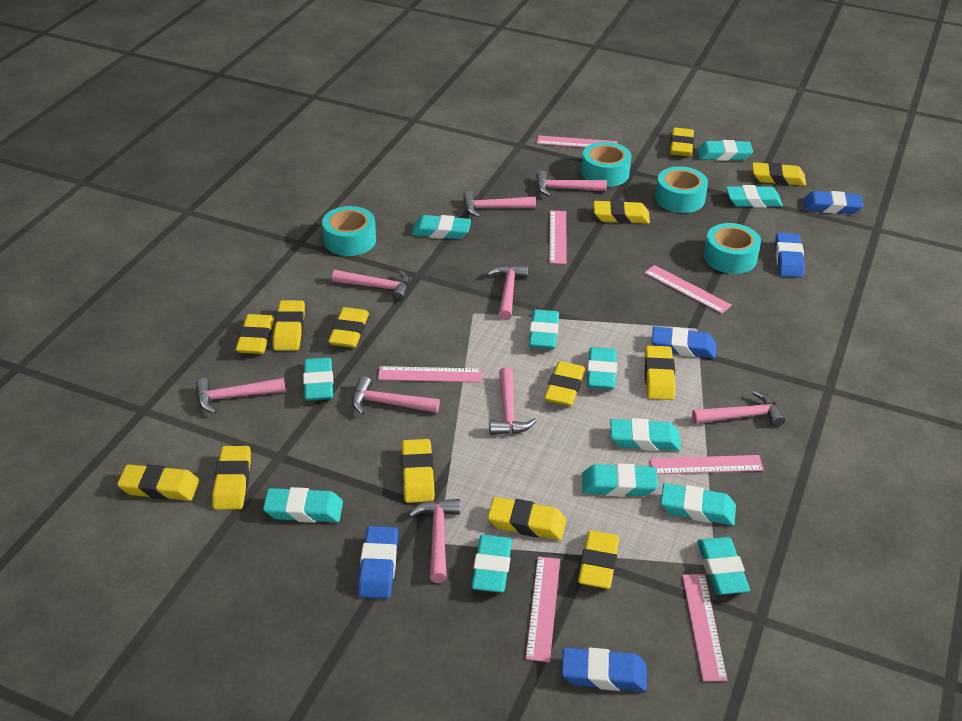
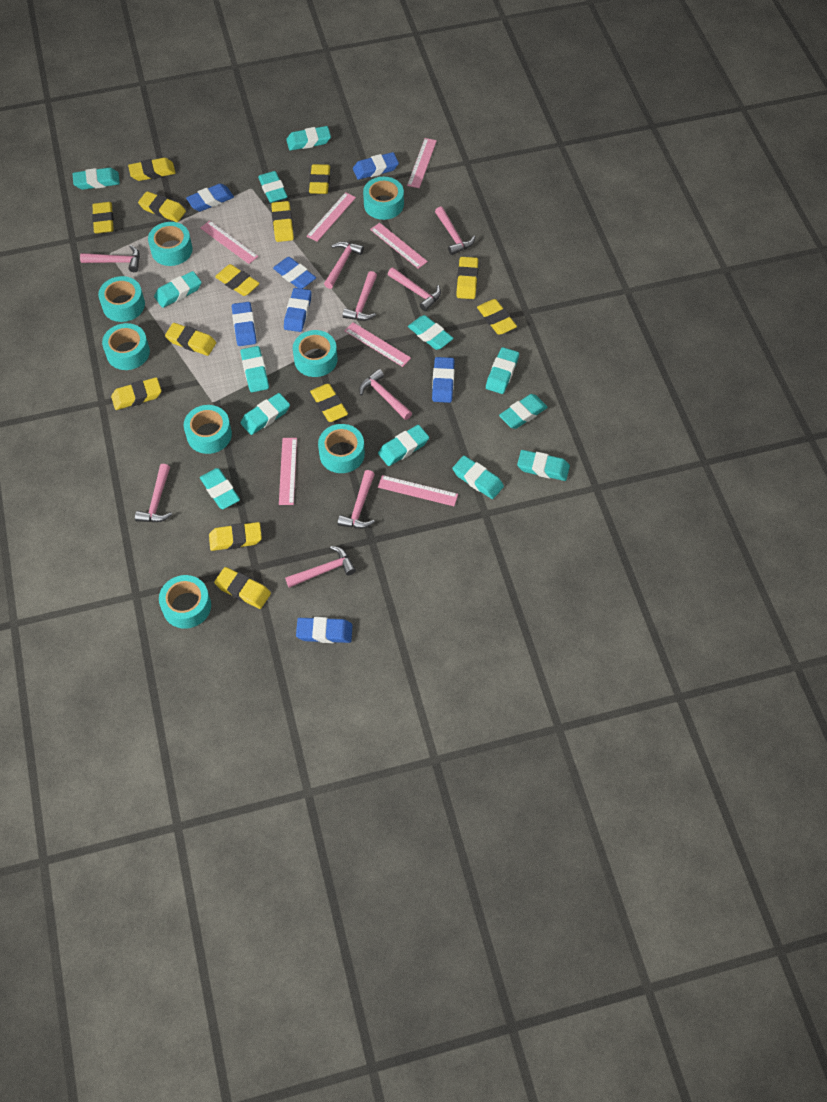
blue eraser: 5 -> 7
turquoise eraser: 12 -> 13
turquoise tape: 4 -> 8

